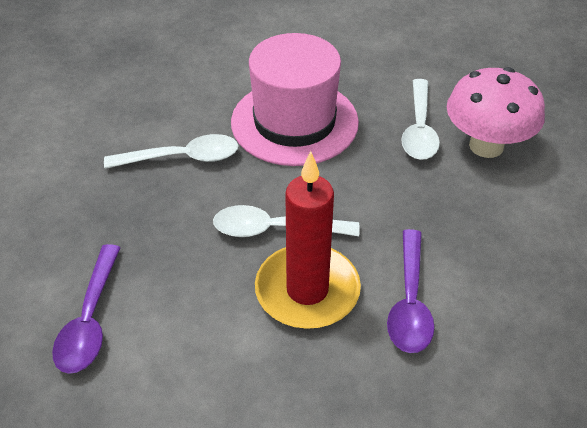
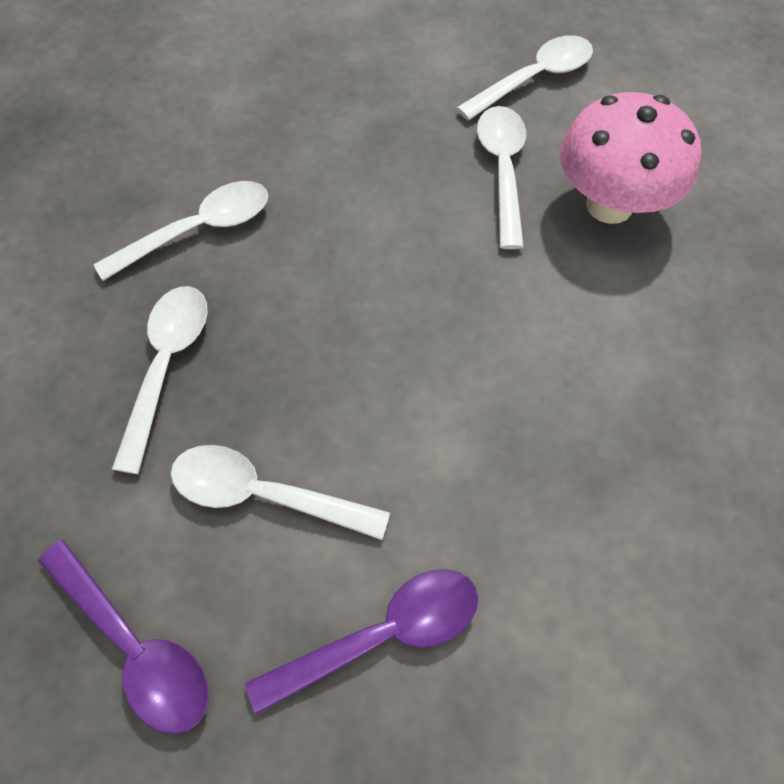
pink hat: 1 -> 0
red candle: 1 -> 0
white spoon: 3 -> 5

